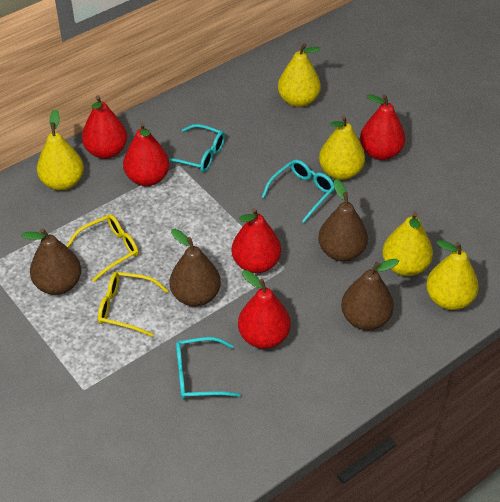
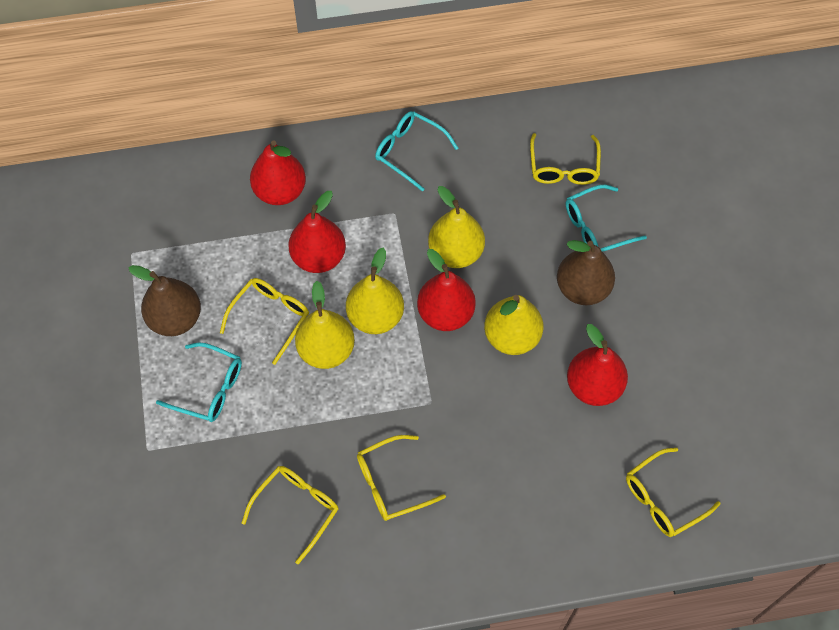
brown pear: 4 -> 2
red pear: 5 -> 4
yellow glasses: 2 -> 5
yellow pear: 5 -> 4

